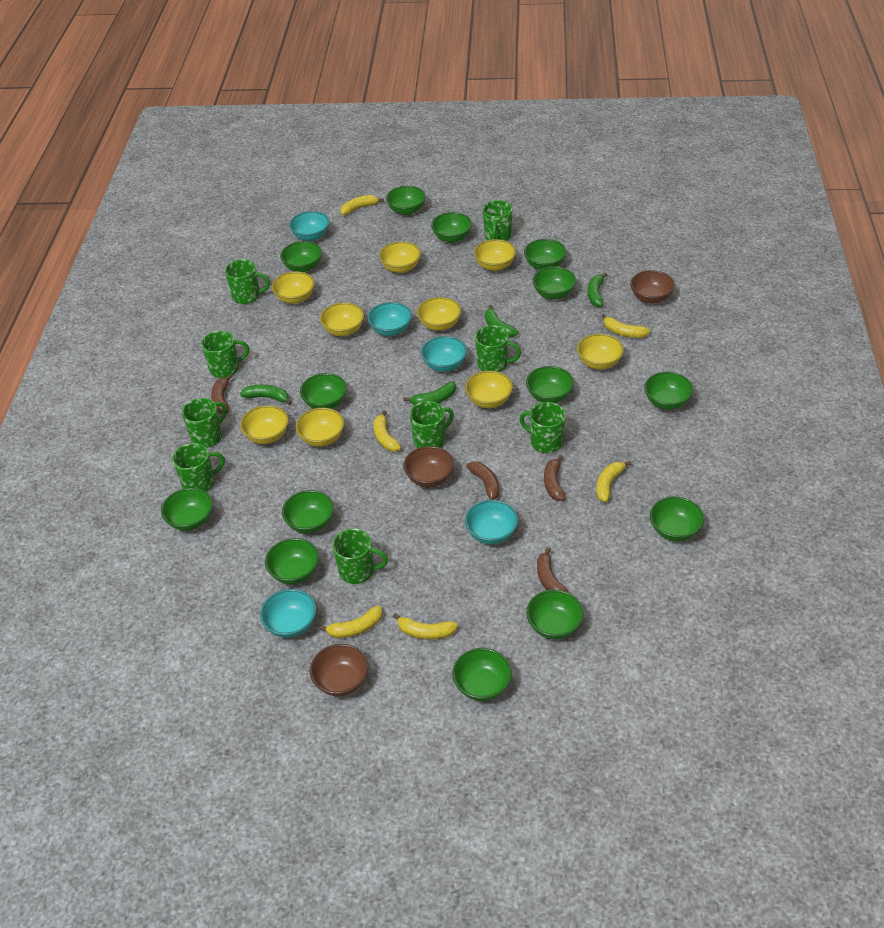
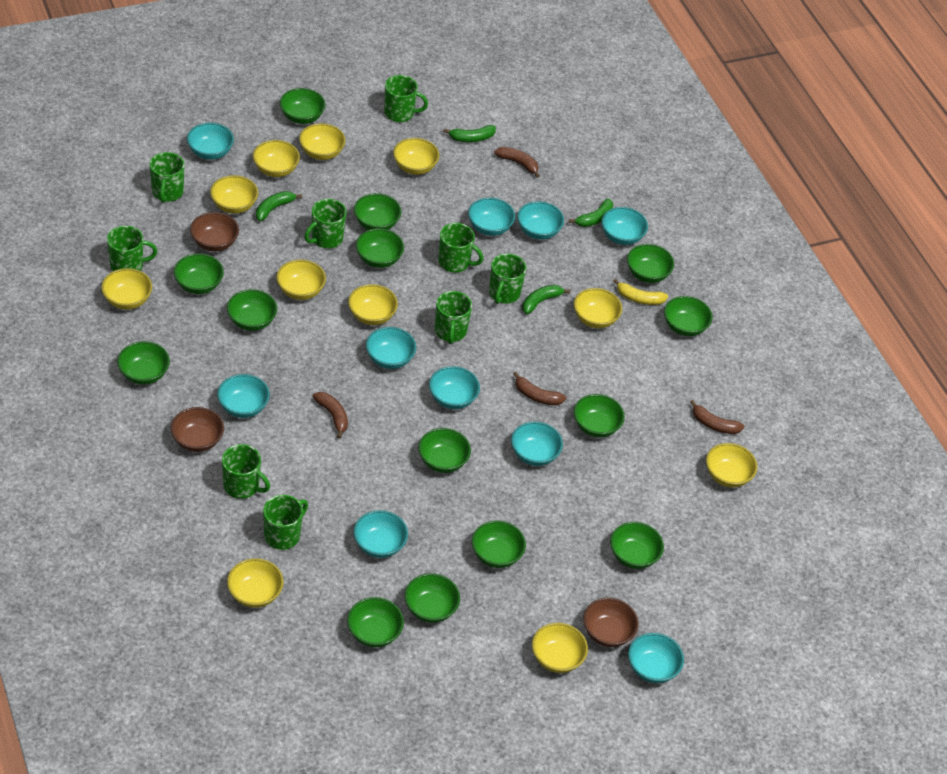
turquoise bowl: 5 -> 10
yellow banana: 6 -> 1
yellow bowl: 9 -> 11

